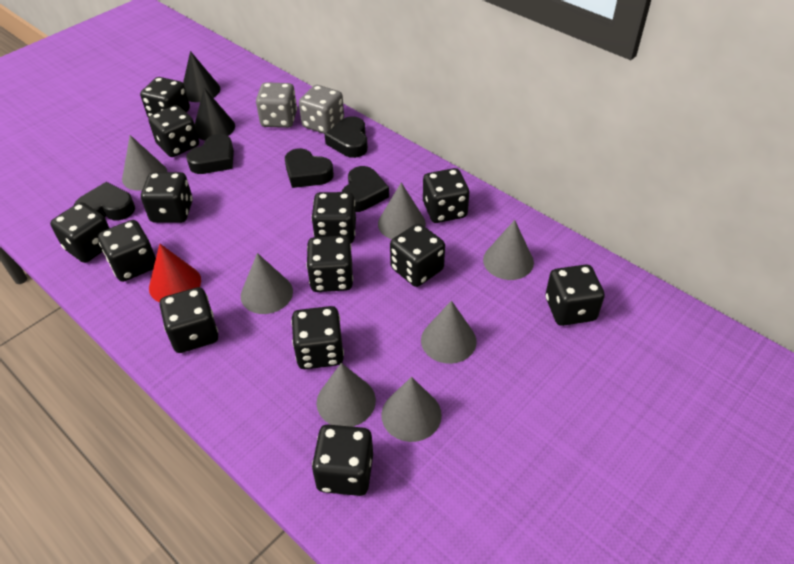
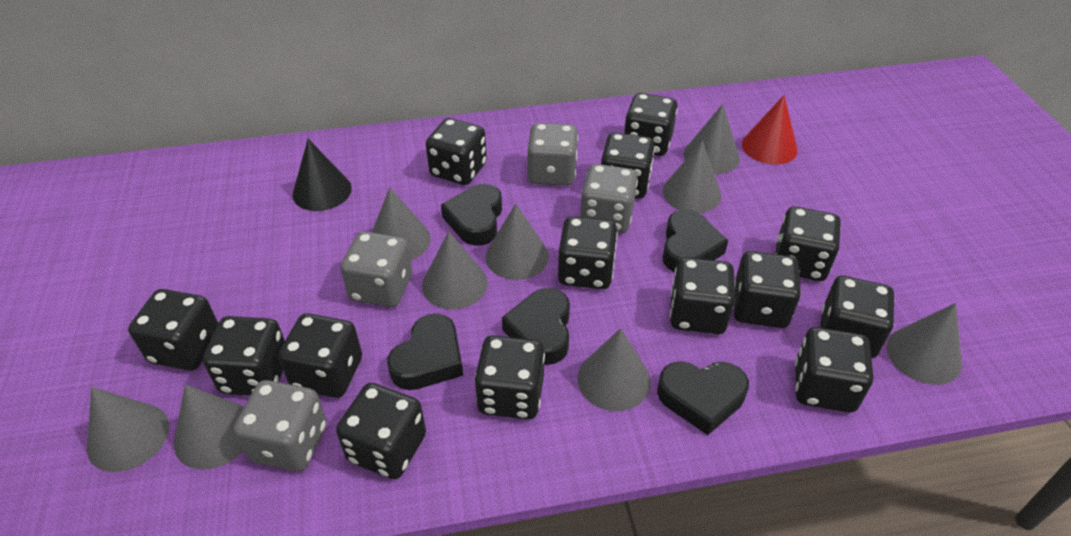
black cone: 2 -> 1
black dice: 13 -> 14
grey cone: 7 -> 9
grey dice: 2 -> 4

